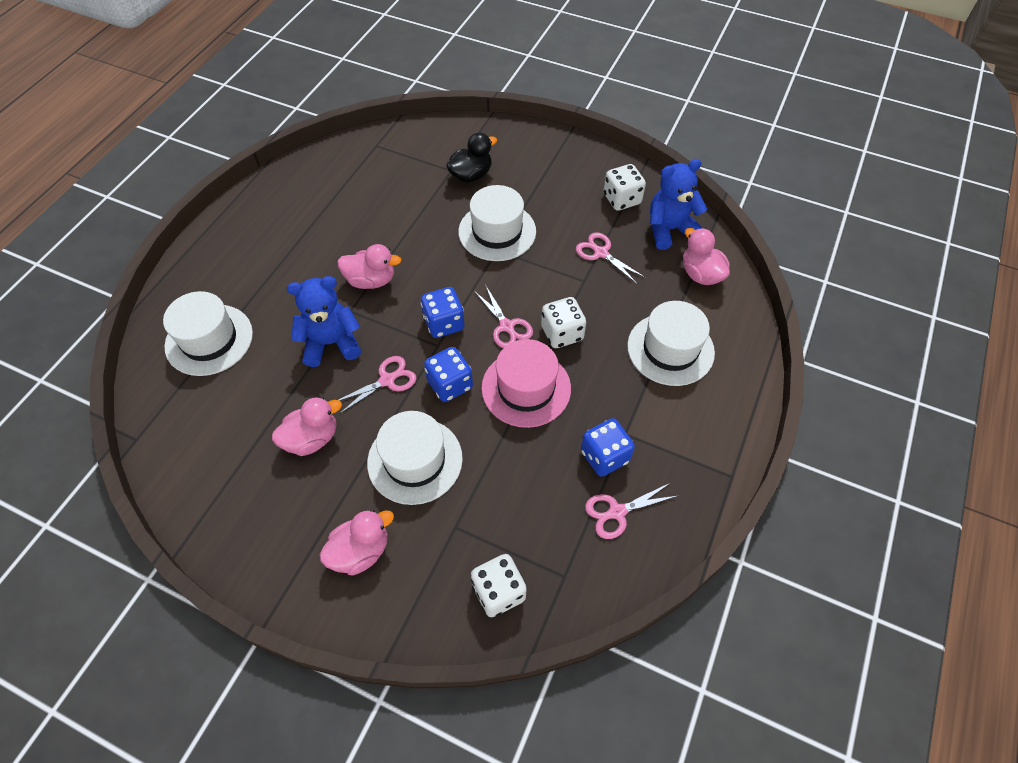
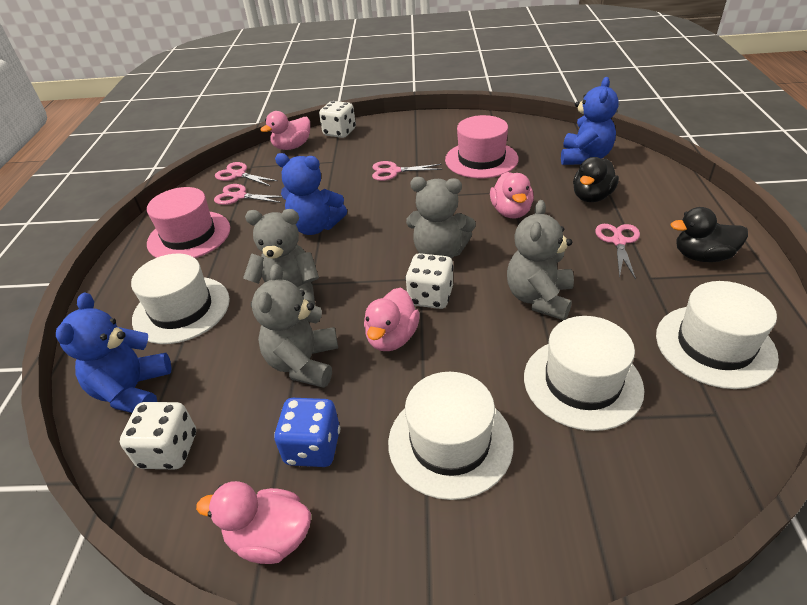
black duck: 1 -> 2
blue dice: 3 -> 1
blue teddy bear: 2 -> 3
grey teddy bear: 0 -> 4
pink hat: 1 -> 2

